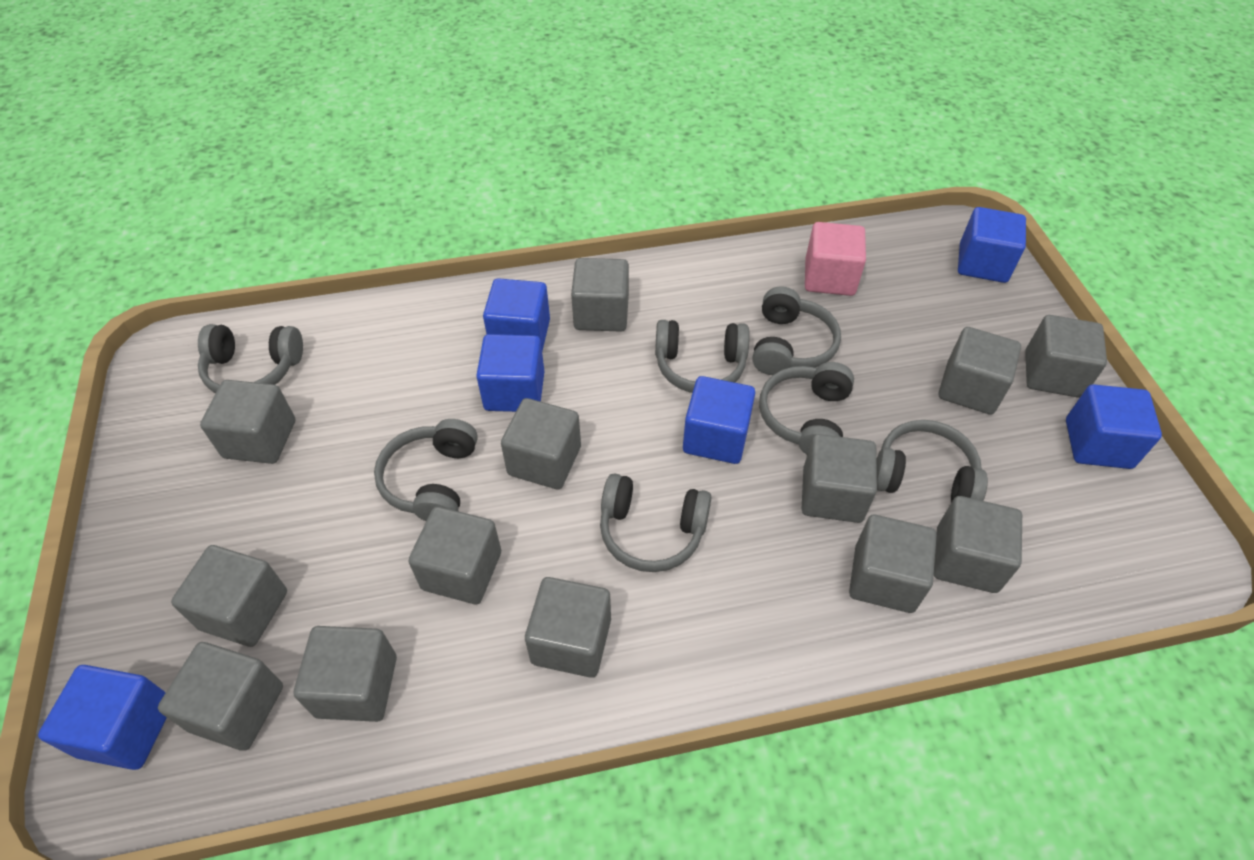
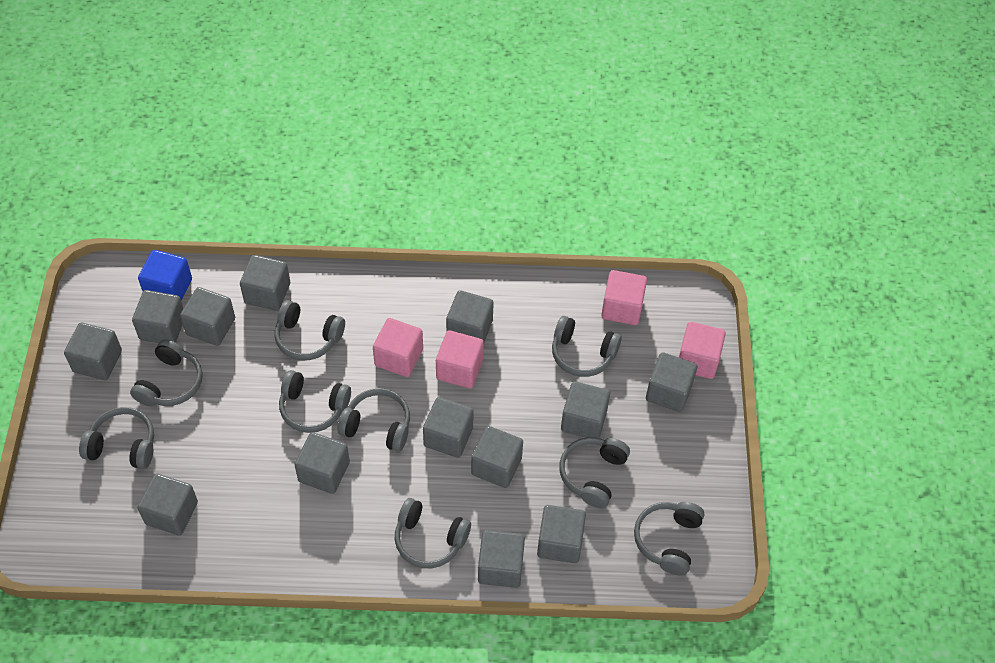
blue cube: 6 -> 1
grey headphones: 7 -> 9
pink cube: 1 -> 4

